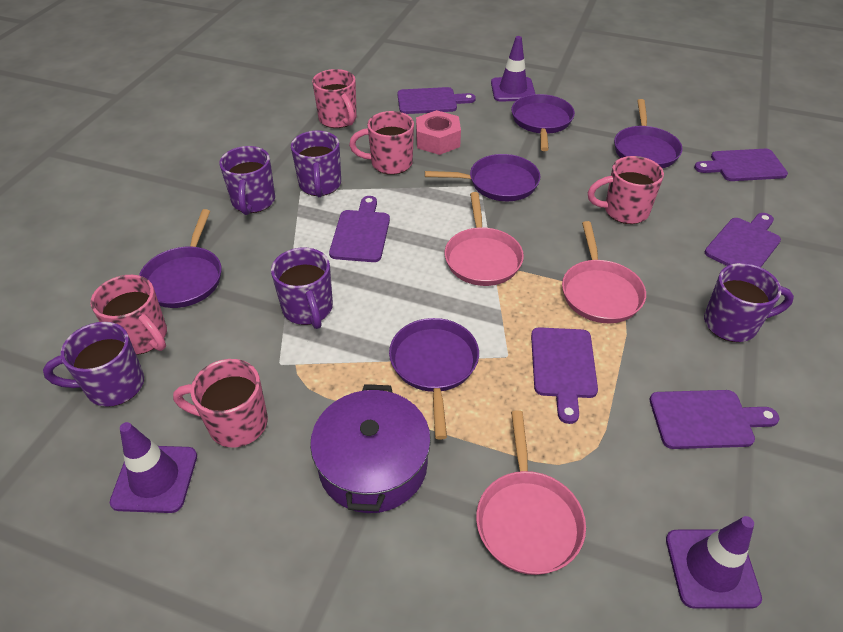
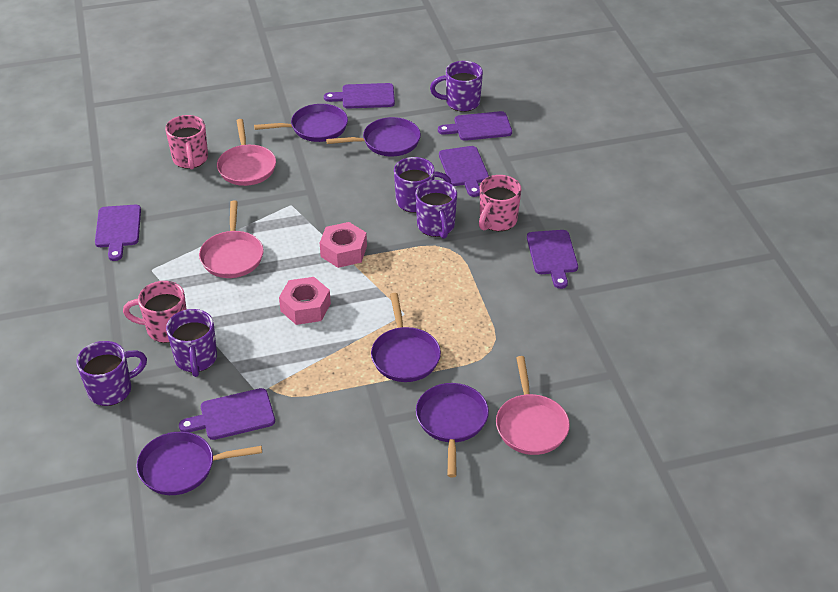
pink mug: 5 -> 3
pink nut: 1 -> 2
purple pot: 1 -> 0
purple traffic cone: 3 -> 0

